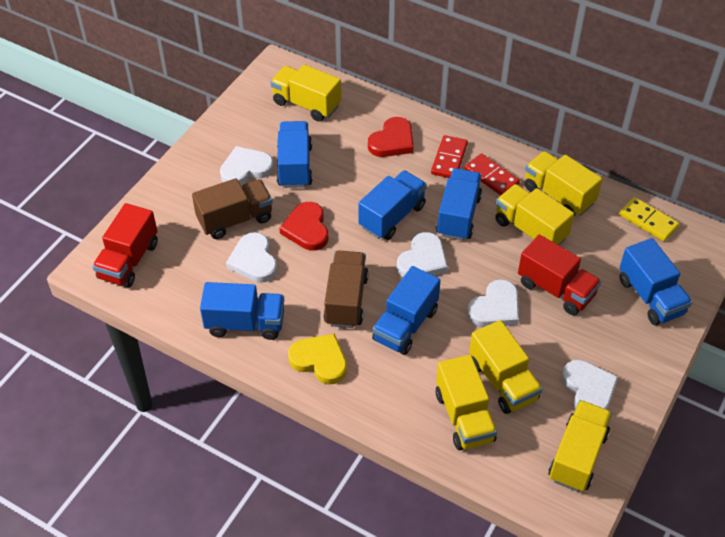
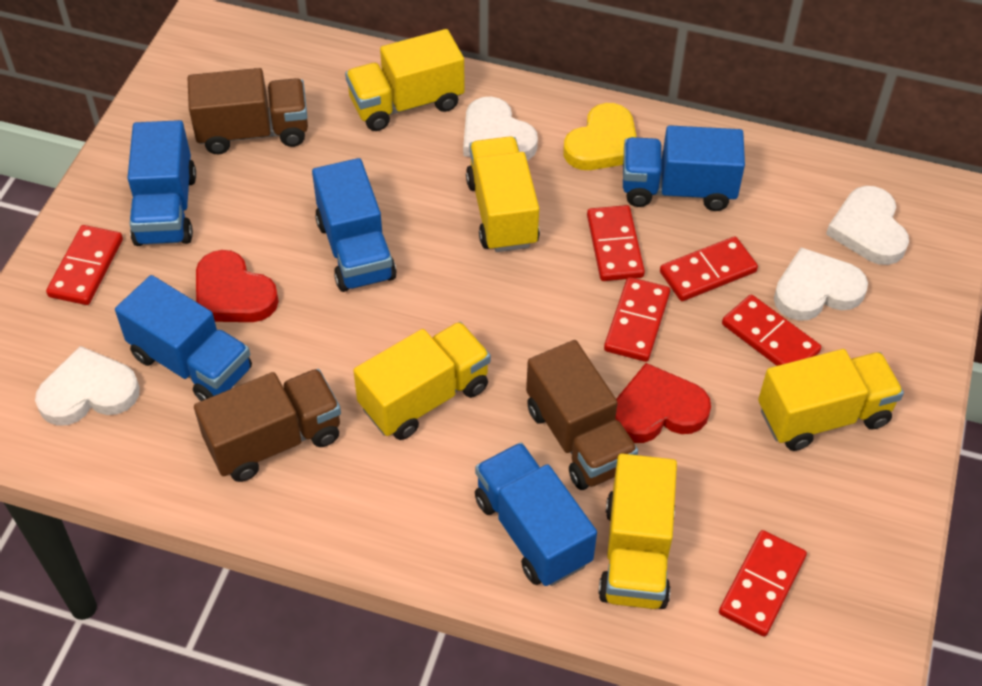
blue truck: 6 -> 5
brown truck: 2 -> 3
red domino: 2 -> 6
red truck: 2 -> 0
white heart: 5 -> 4
yellow domino: 1 -> 0
yellow truck: 6 -> 5

